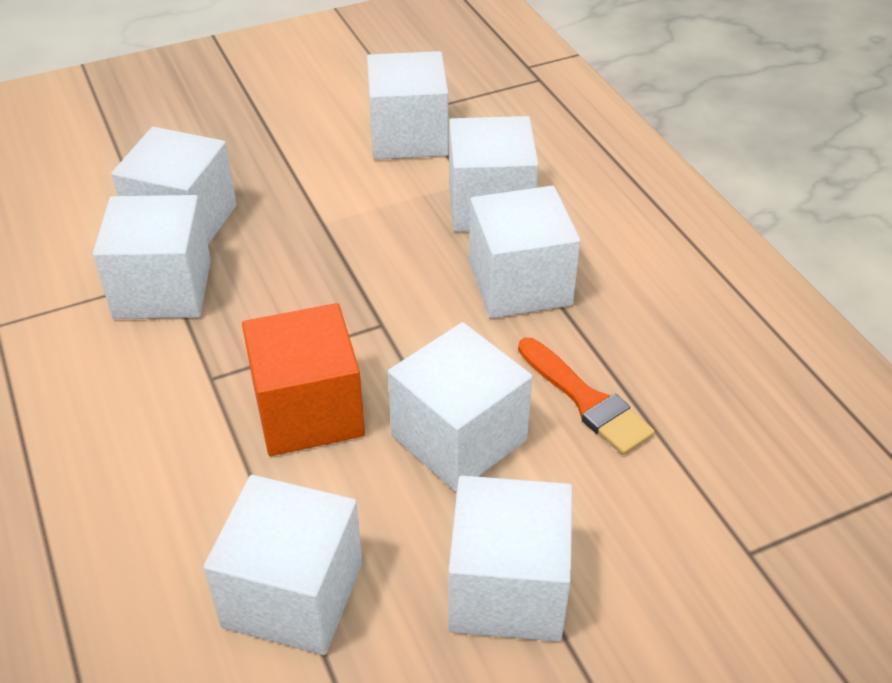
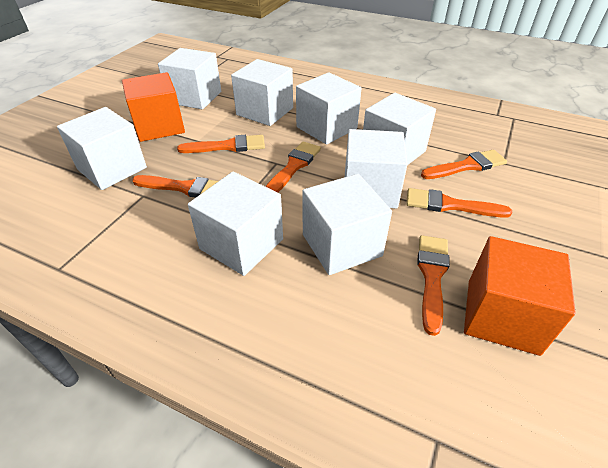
orange brush: 1 -> 6
orange cube: 1 -> 2

